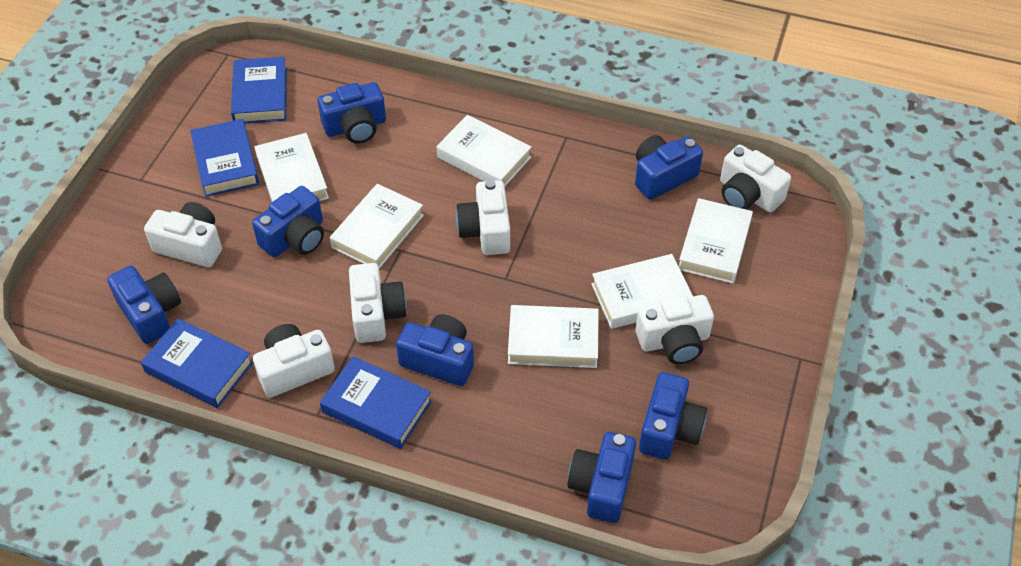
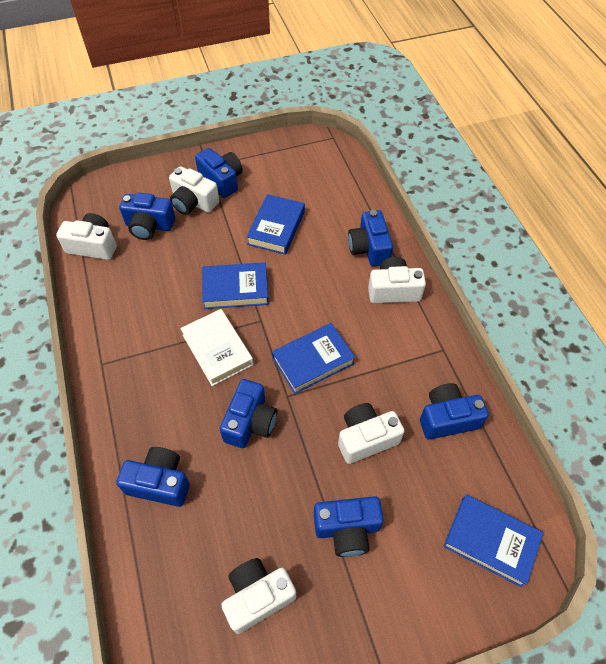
white book: 6 -> 1
white camera: 6 -> 5

